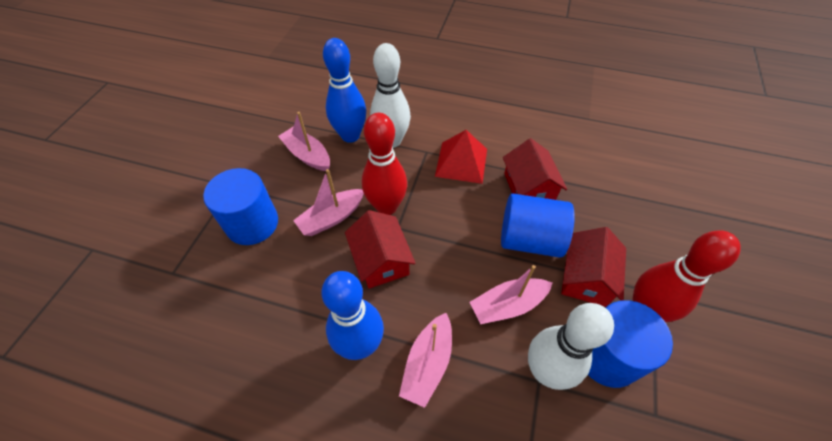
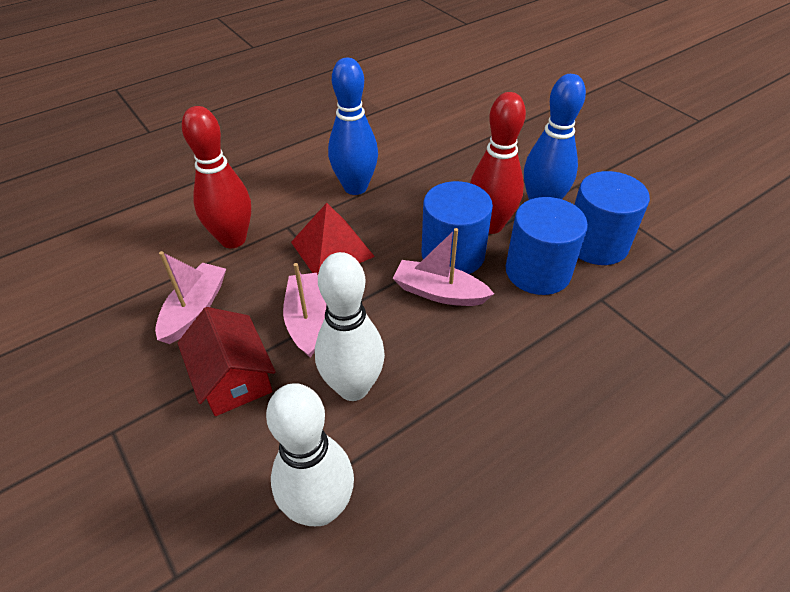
pink boat: 4 -> 3
red house: 3 -> 1

